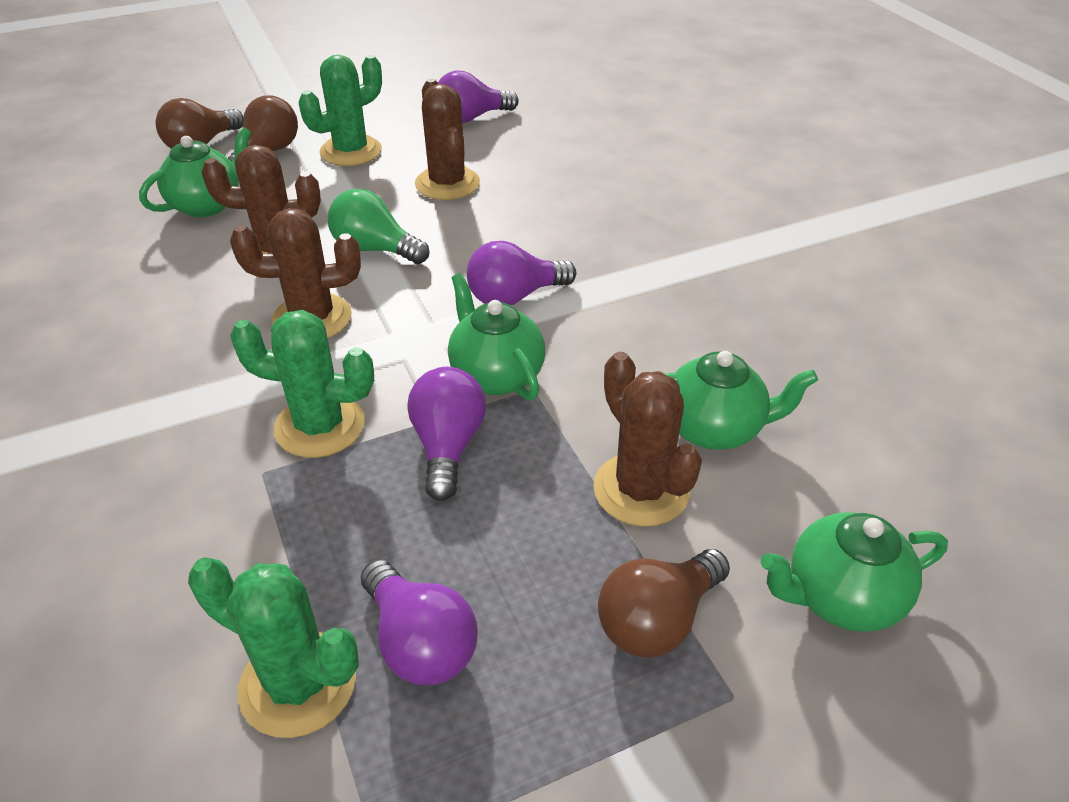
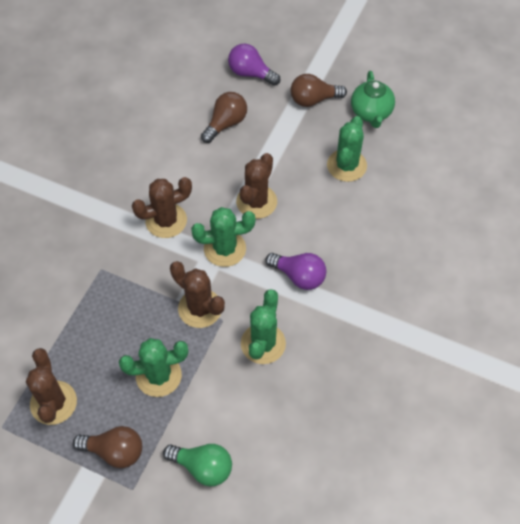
green cactus: 3 -> 4
green teapot: 4 -> 1
purple light bulb: 4 -> 2

